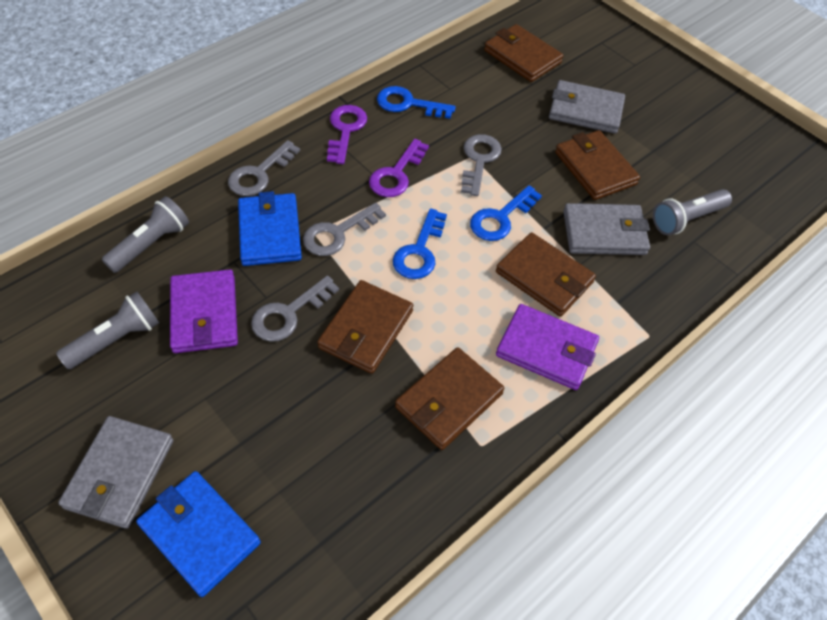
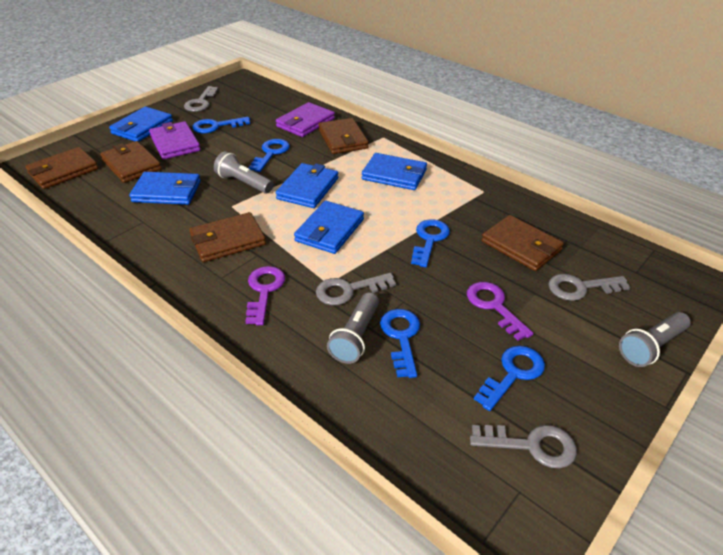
blue key: 3 -> 5
blue wallet: 2 -> 5
grey wallet: 3 -> 0

